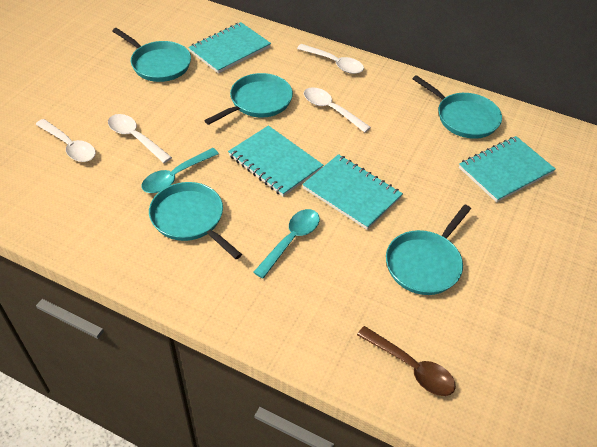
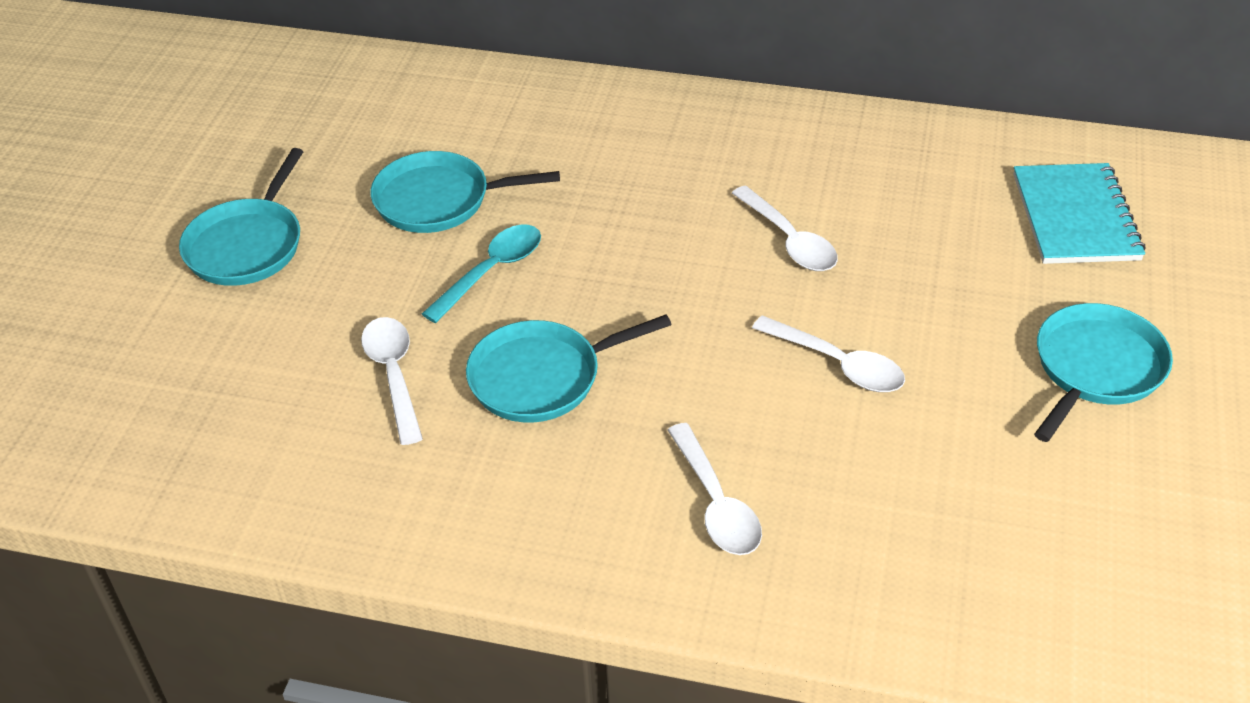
brown spoon: 1 -> 0
turquoise notebook: 4 -> 1
turquoise pan: 5 -> 4
turquoise spoon: 2 -> 1

